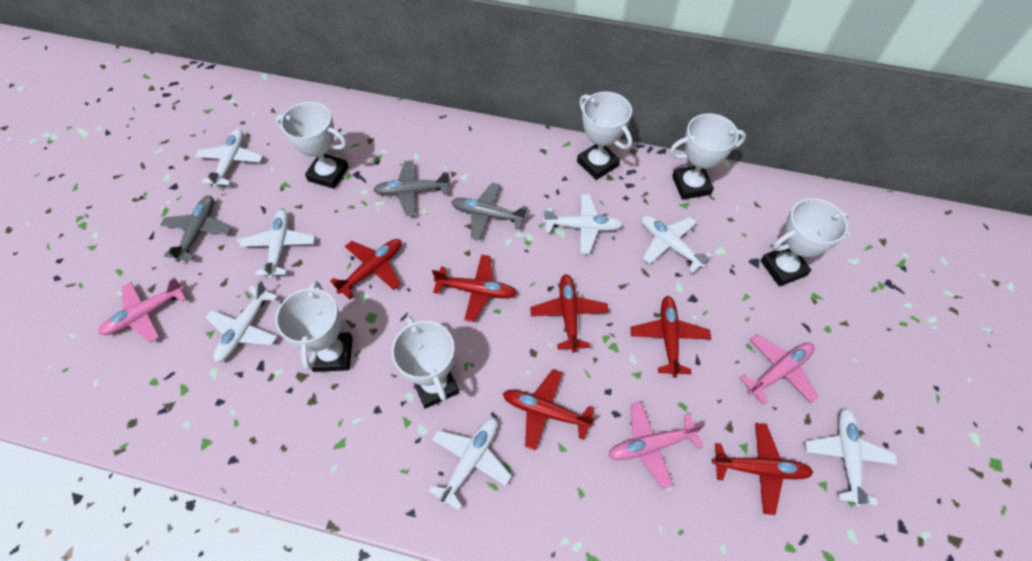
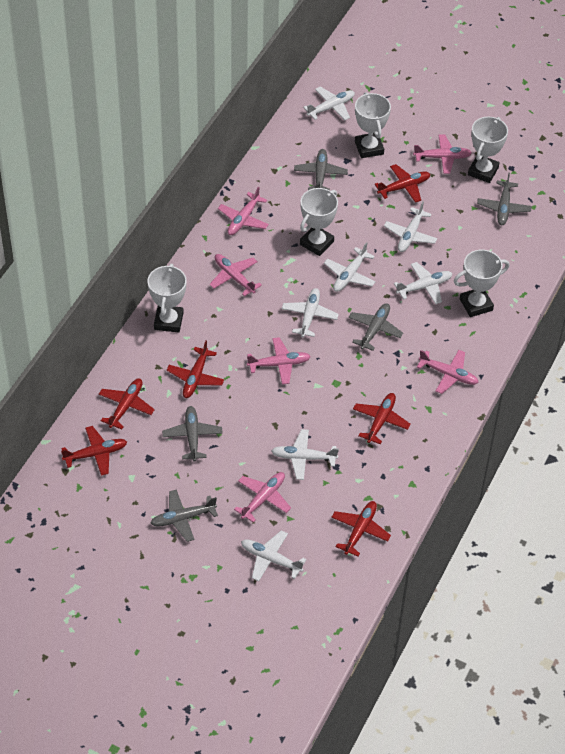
grey plane: 3 -> 5
pink plane: 3 -> 6
white trophy: 6 -> 5

